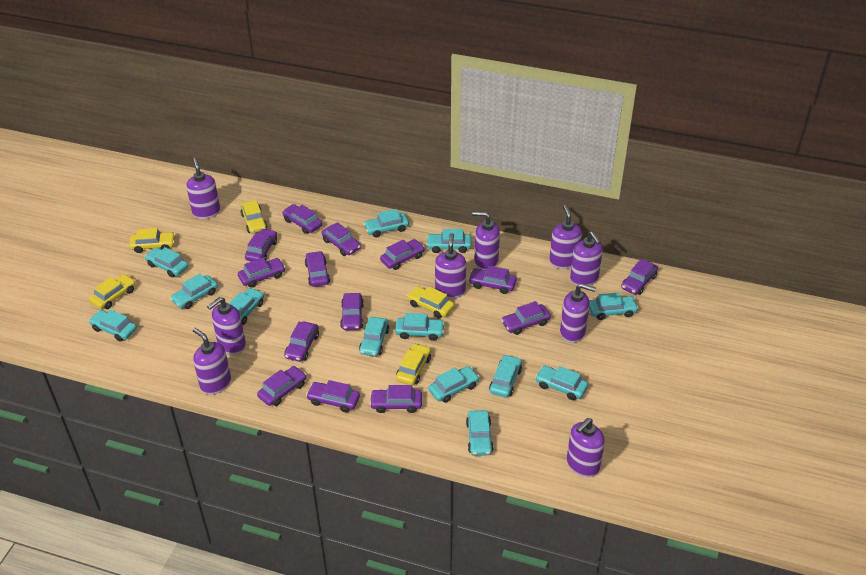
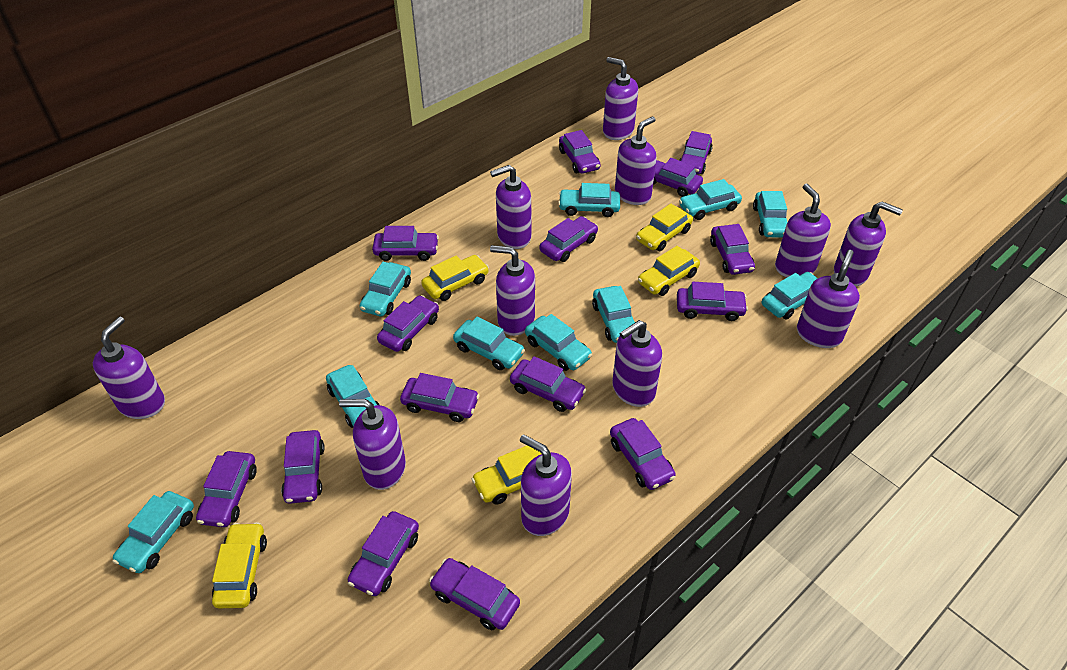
purple car: 14 -> 15
purple soap dispenser: 9 -> 11
turquoise car: 13 -> 10

